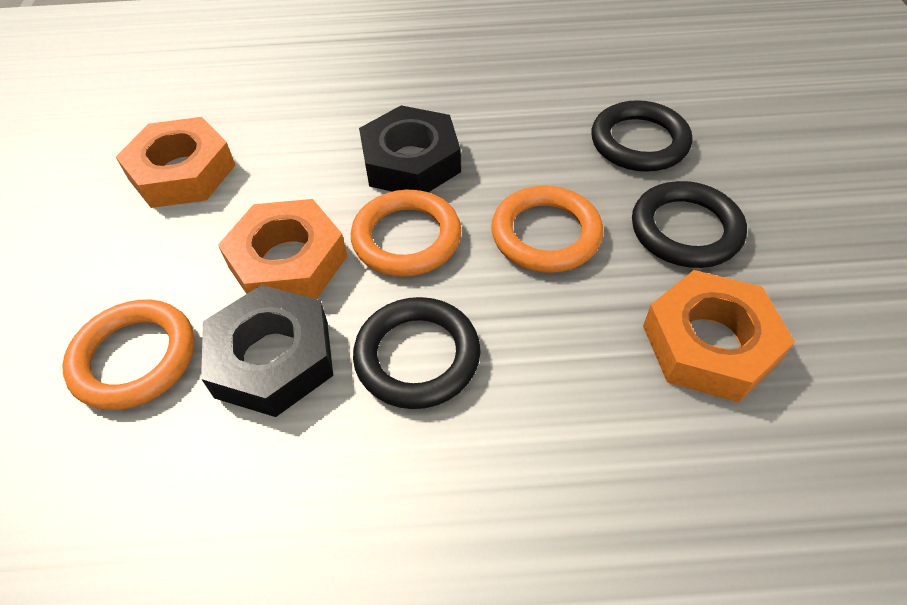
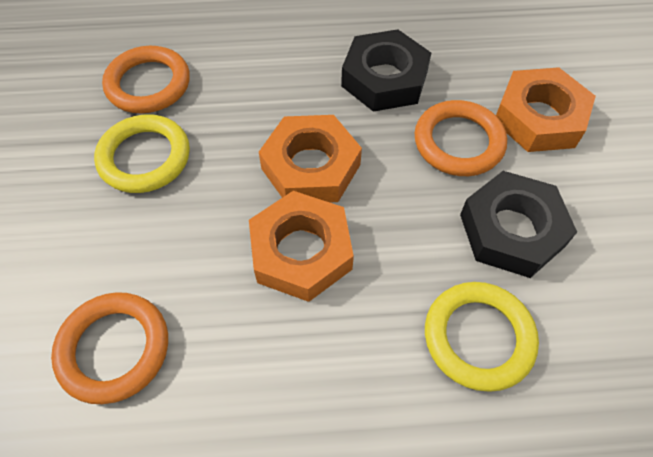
black ring: 3 -> 0
yellow ring: 0 -> 2

